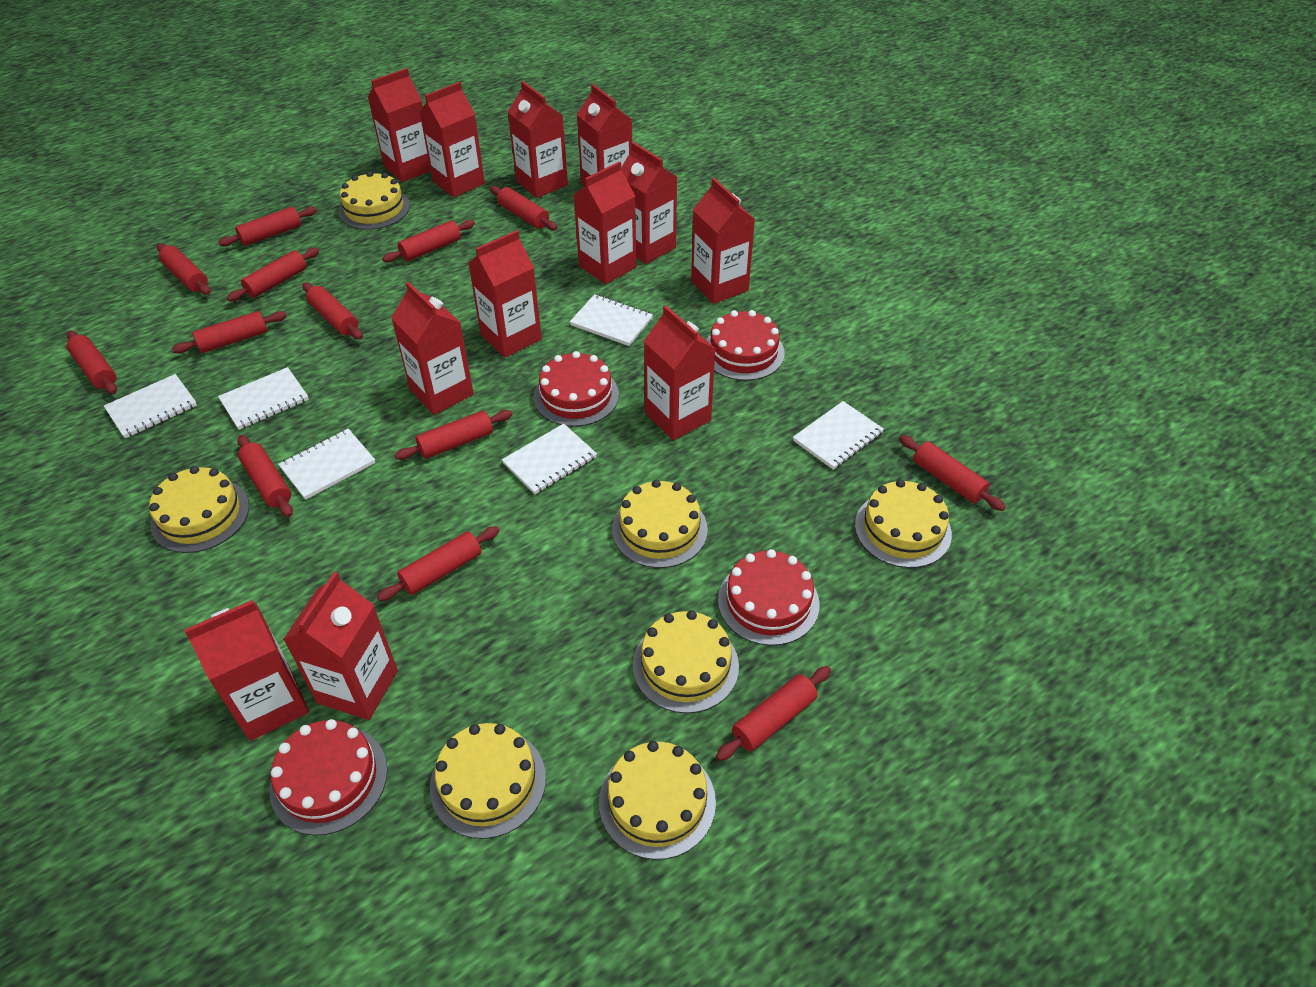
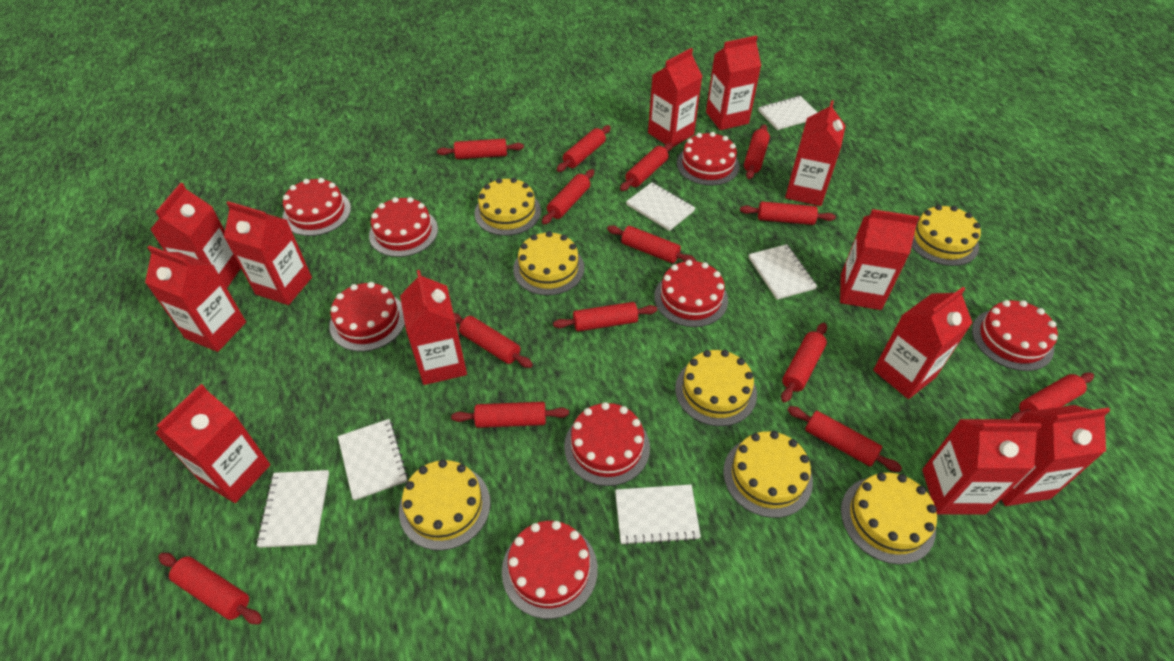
red cake: 4 -> 8
red rolling pin: 13 -> 14

